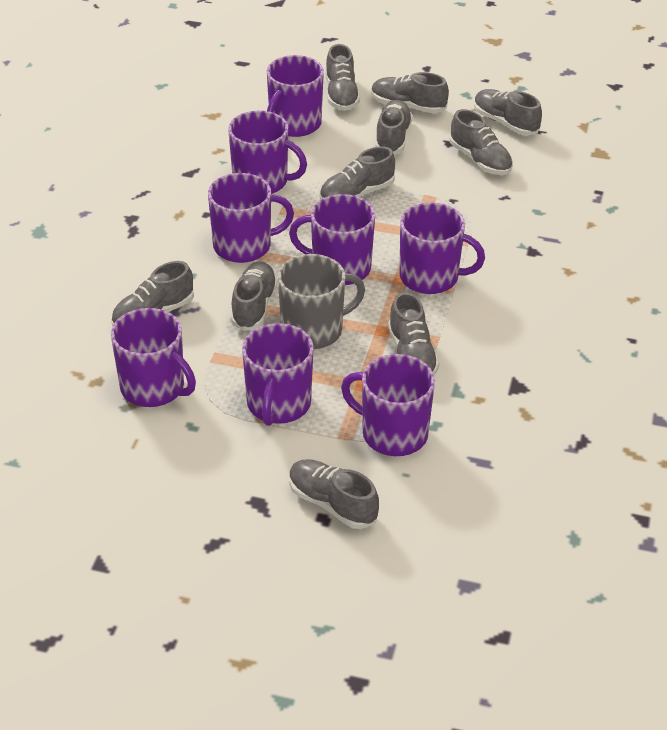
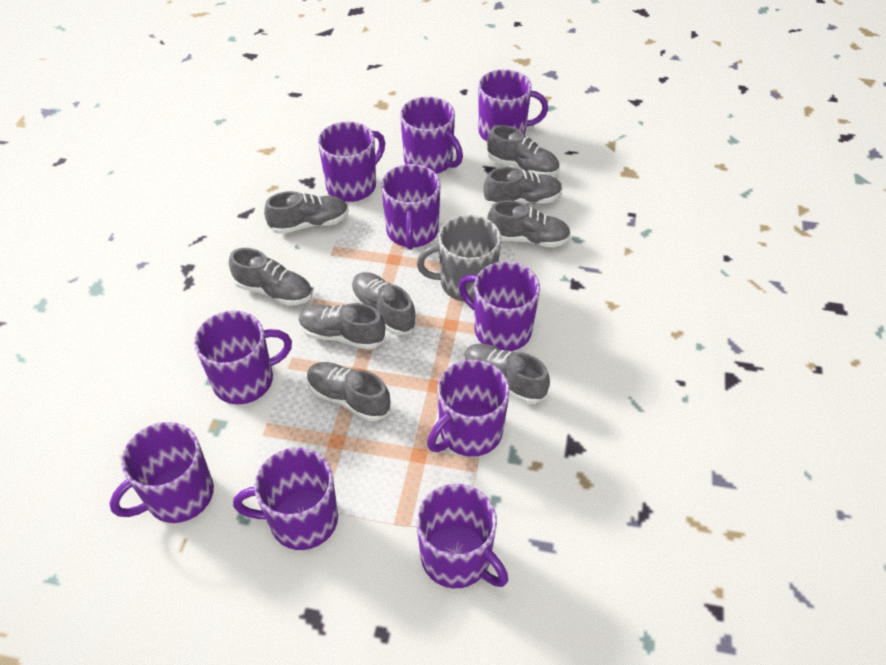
grey shoe: 10 -> 9
purple mug: 8 -> 10

